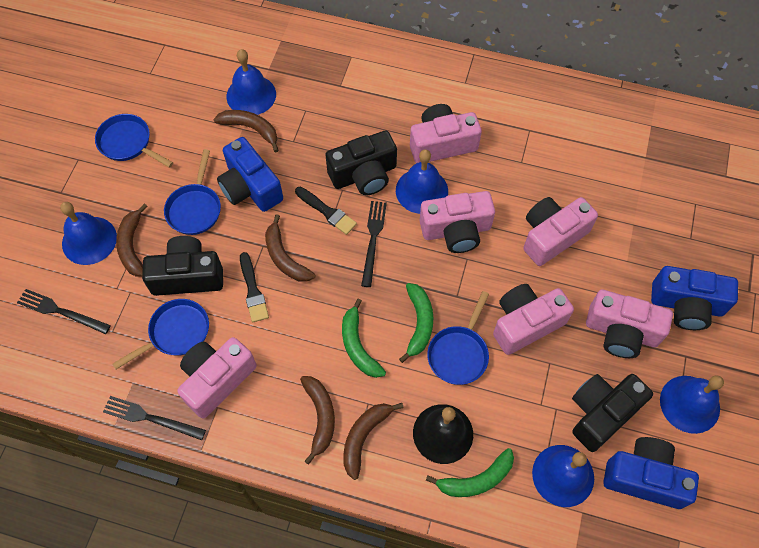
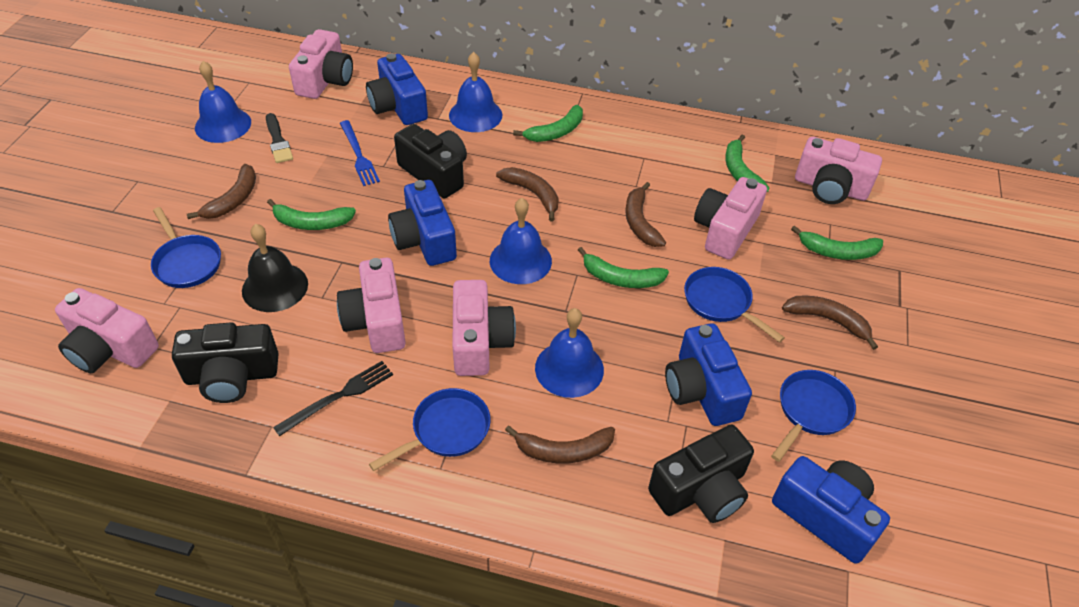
black brush: 2 -> 1
black fork: 3 -> 1
blue bell: 5 -> 4
blue camera: 3 -> 4
blue fork: 0 -> 1
green banana: 3 -> 5

